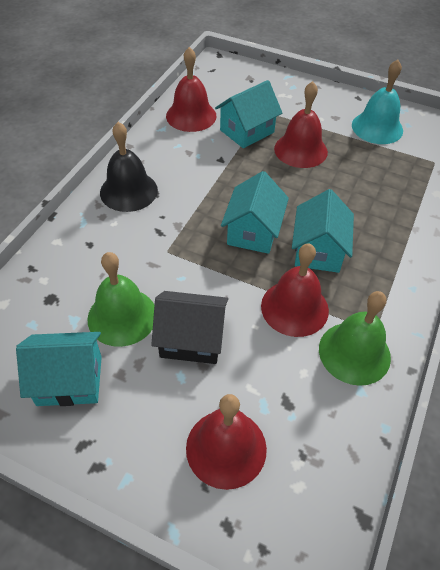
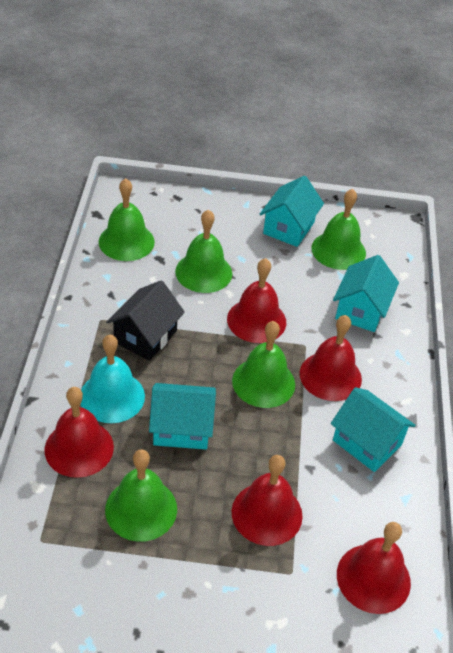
black bell: 1 -> 0
green bell: 2 -> 5
red bell: 4 -> 5

